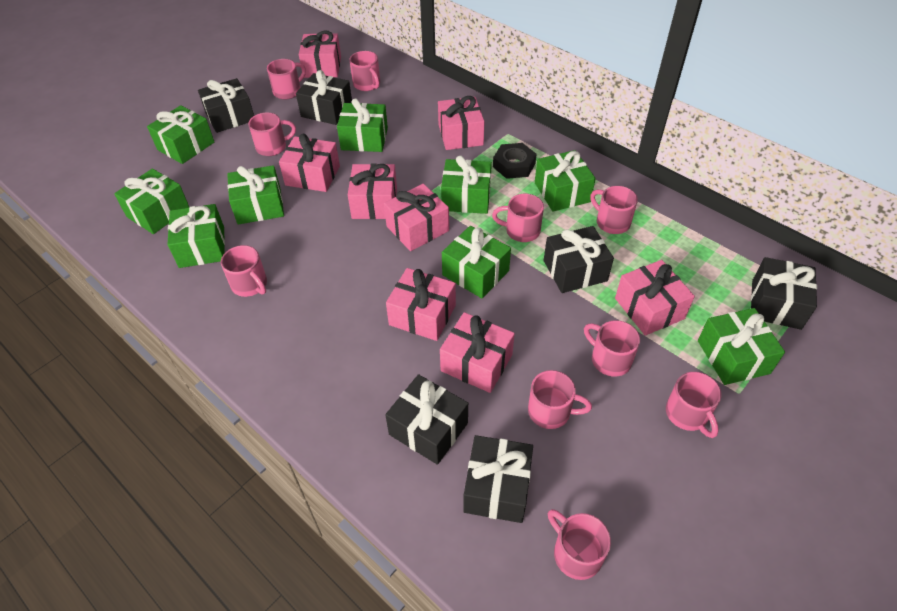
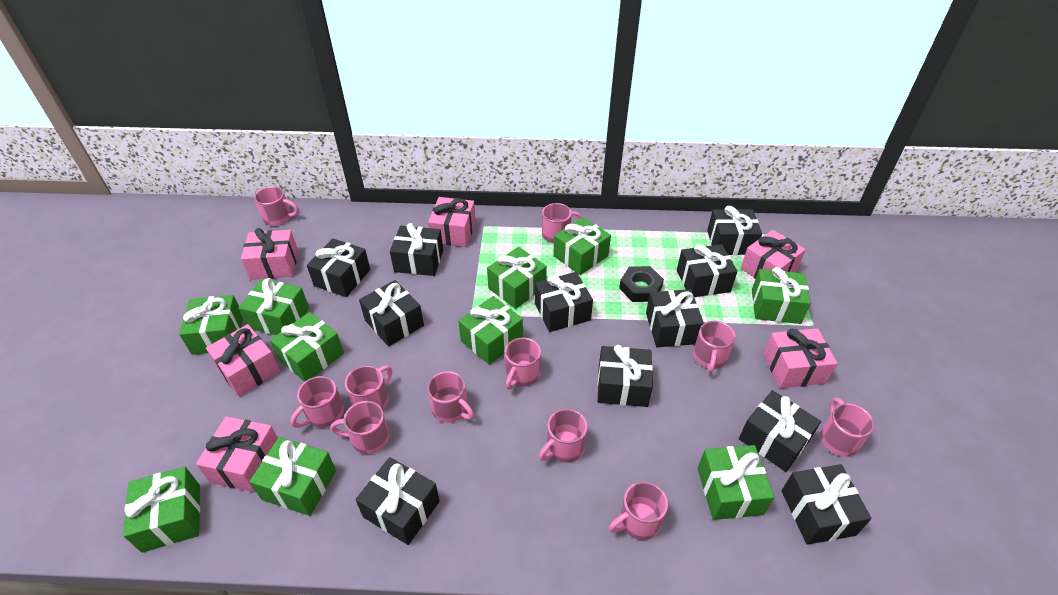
black gift: 6 -> 11
green gift: 9 -> 10
pink gift: 8 -> 6
pink mug: 10 -> 11

